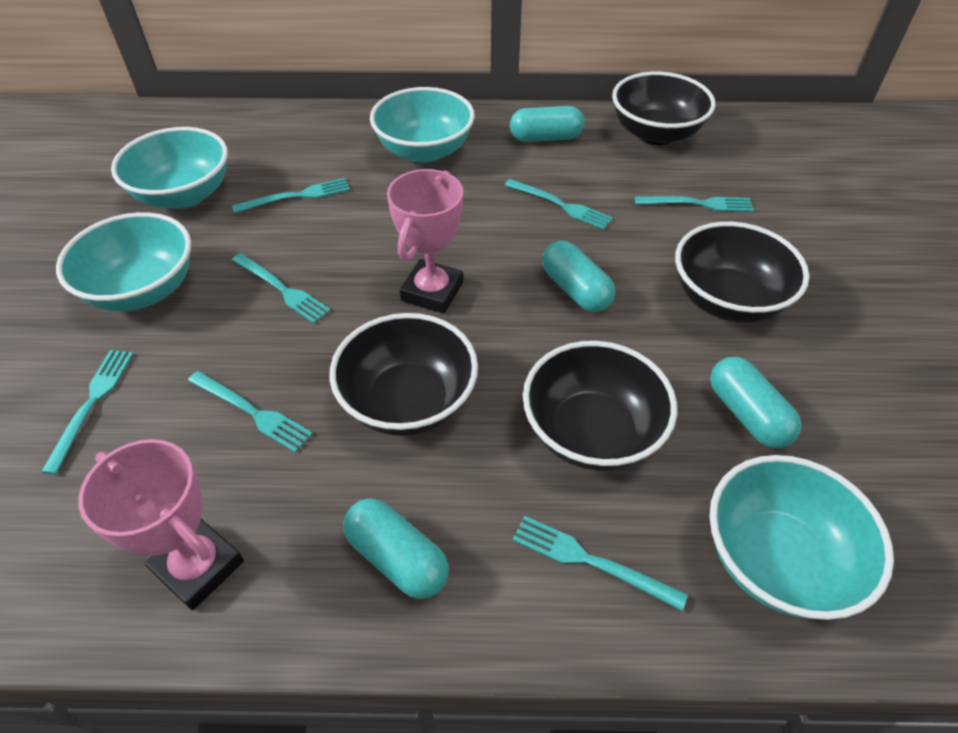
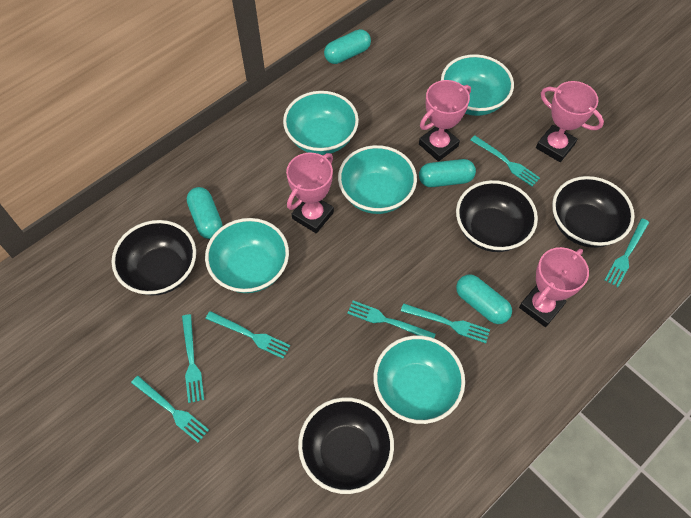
pink trophy: 2 -> 4
turquoise bowl: 4 -> 5

